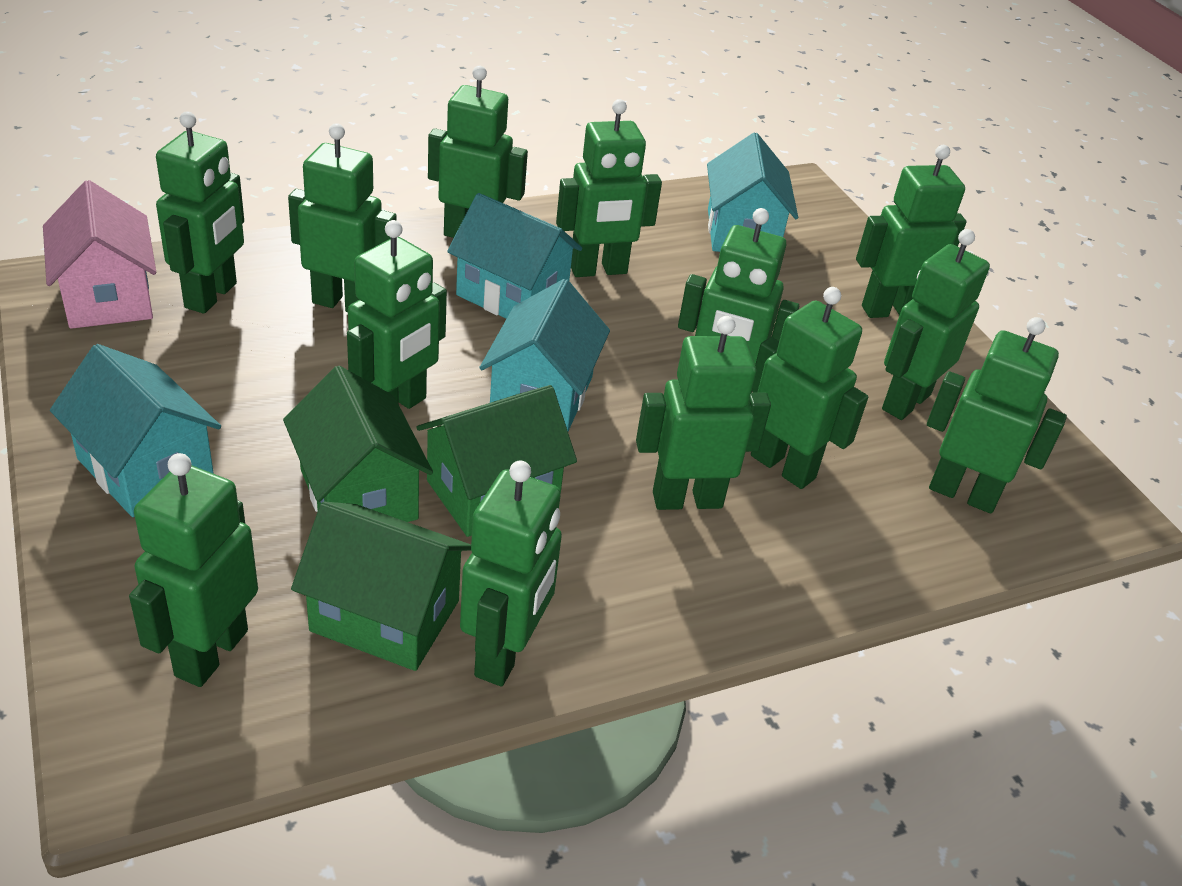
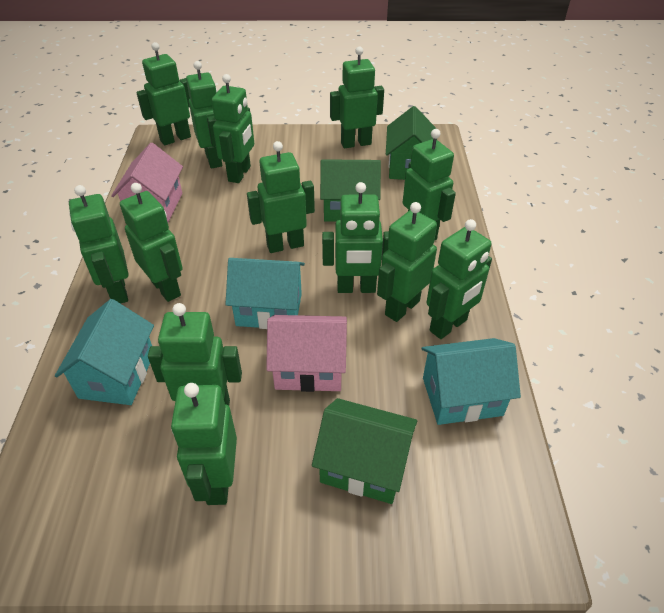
pink house: 1 -> 2
turquoise house: 4 -> 3

